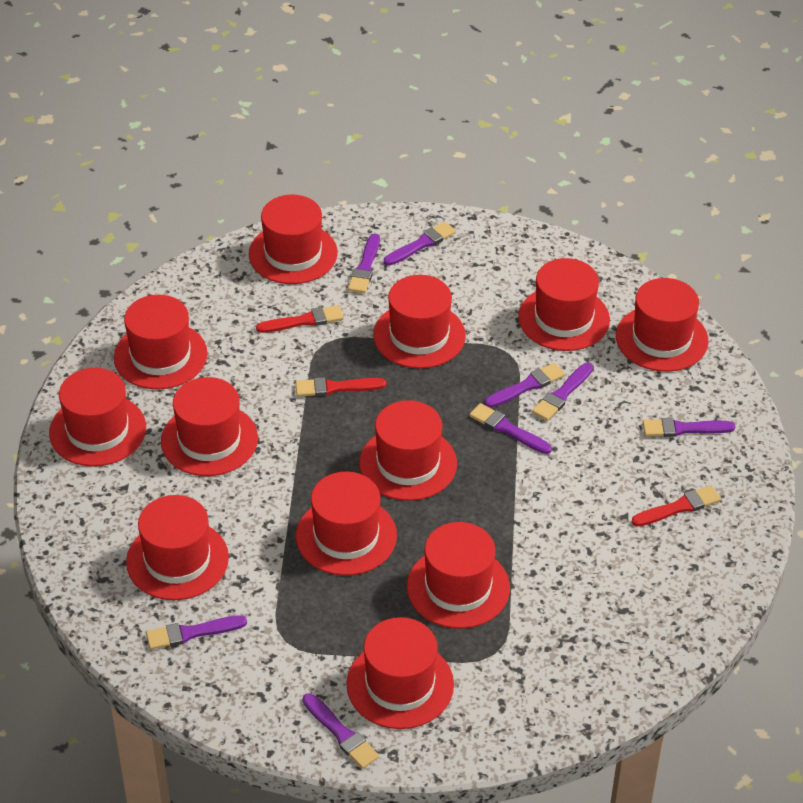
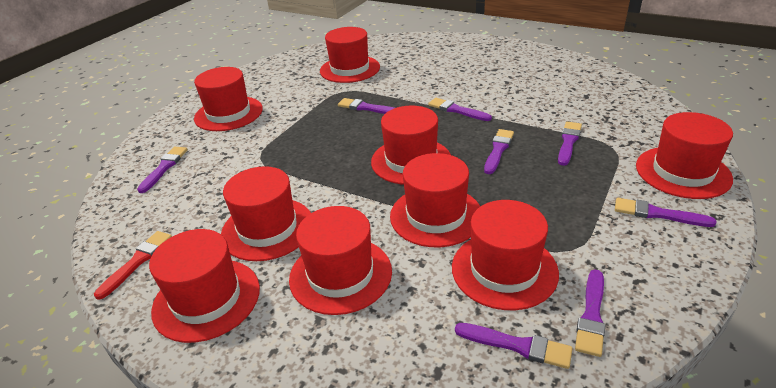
red brush: 3 -> 1
red hat: 12 -> 9

